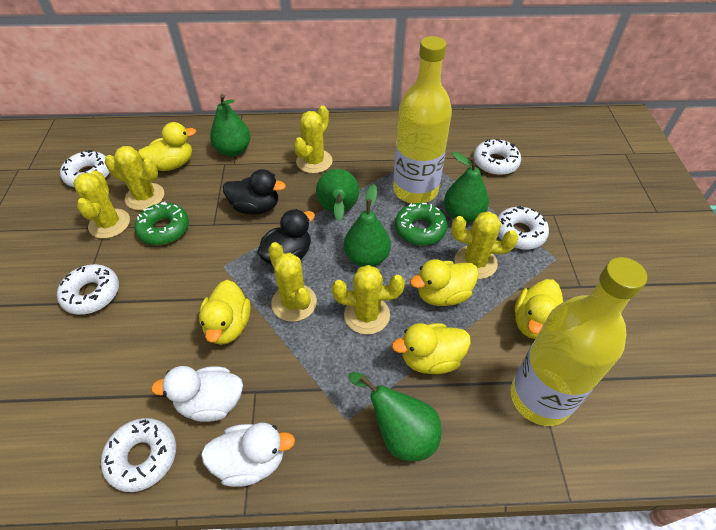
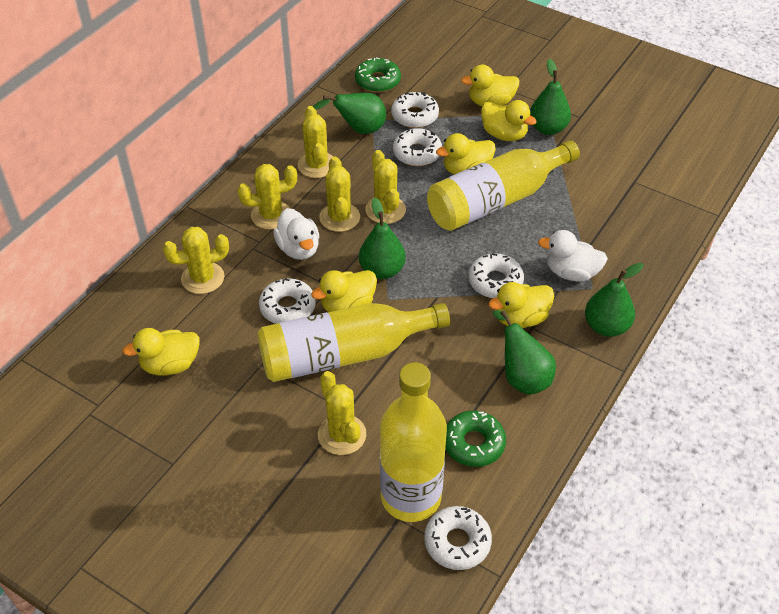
black duck: 2 -> 0
yellow bottle: 2 -> 3
yellow duck: 5 -> 6

